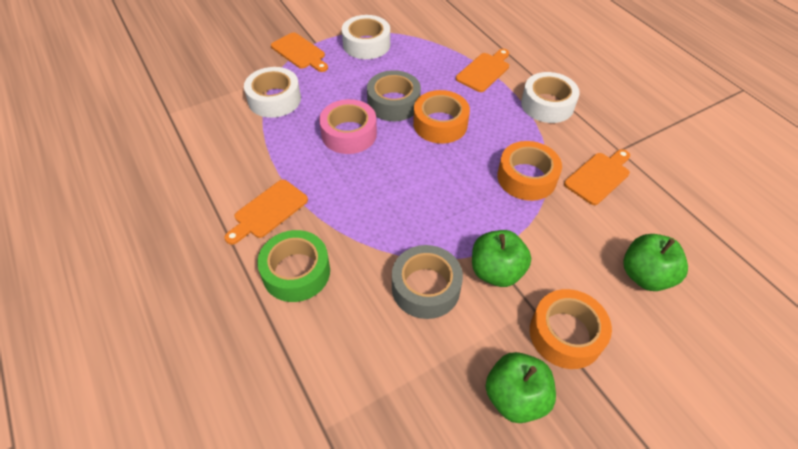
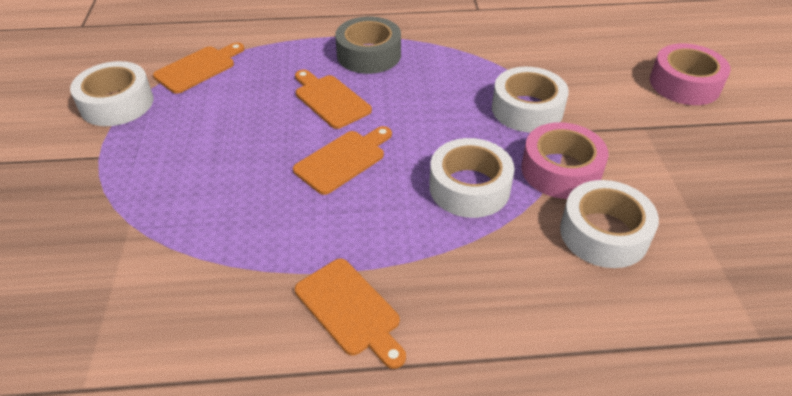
green apple: 3 -> 0
green tape: 1 -> 0
grey tape: 2 -> 1
orange tape: 3 -> 0
pink tape: 1 -> 2
white tape: 3 -> 4

